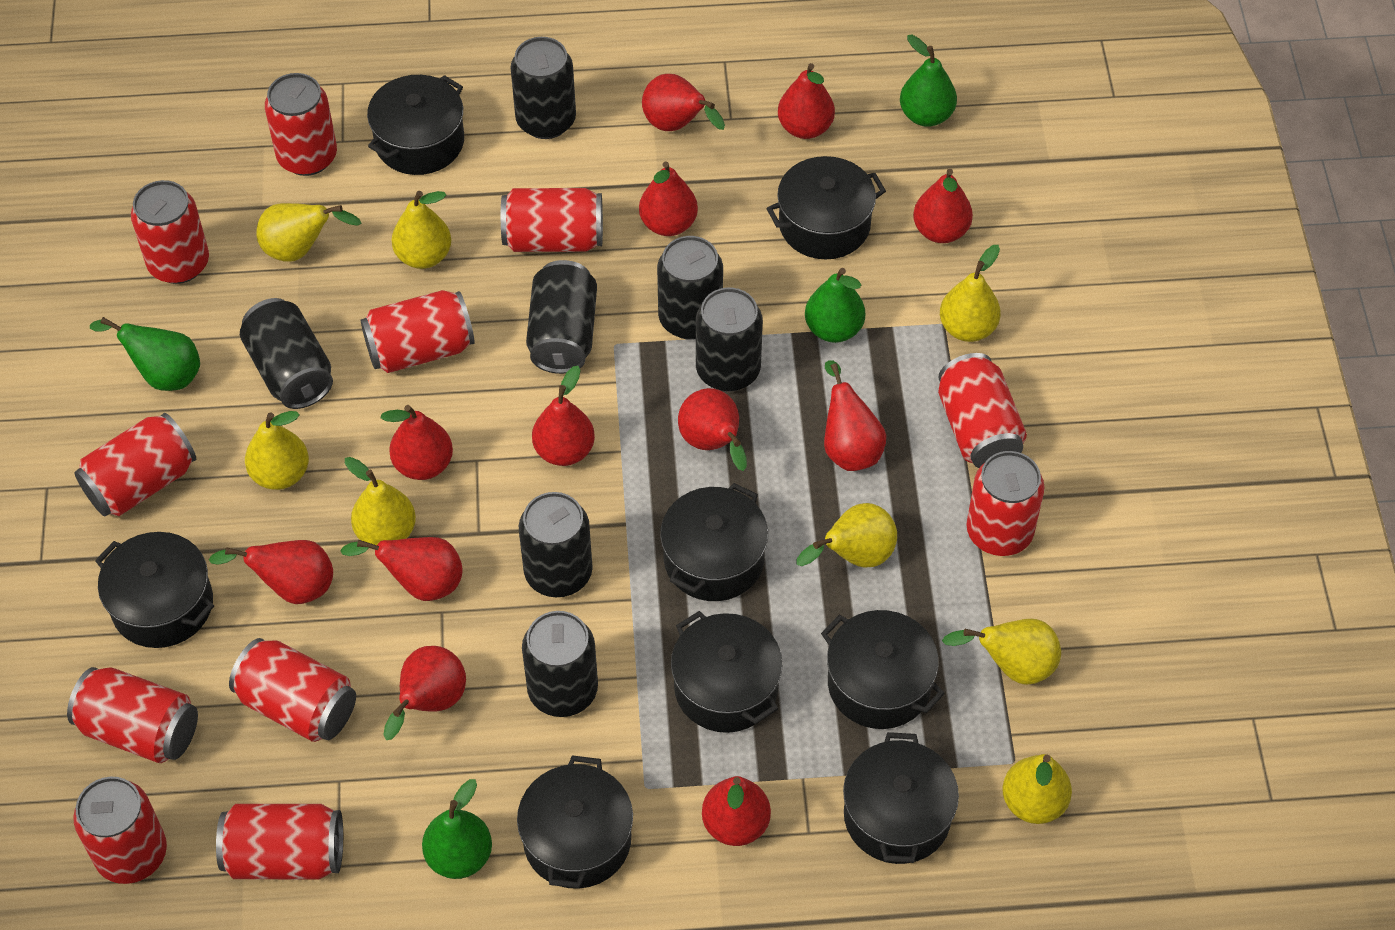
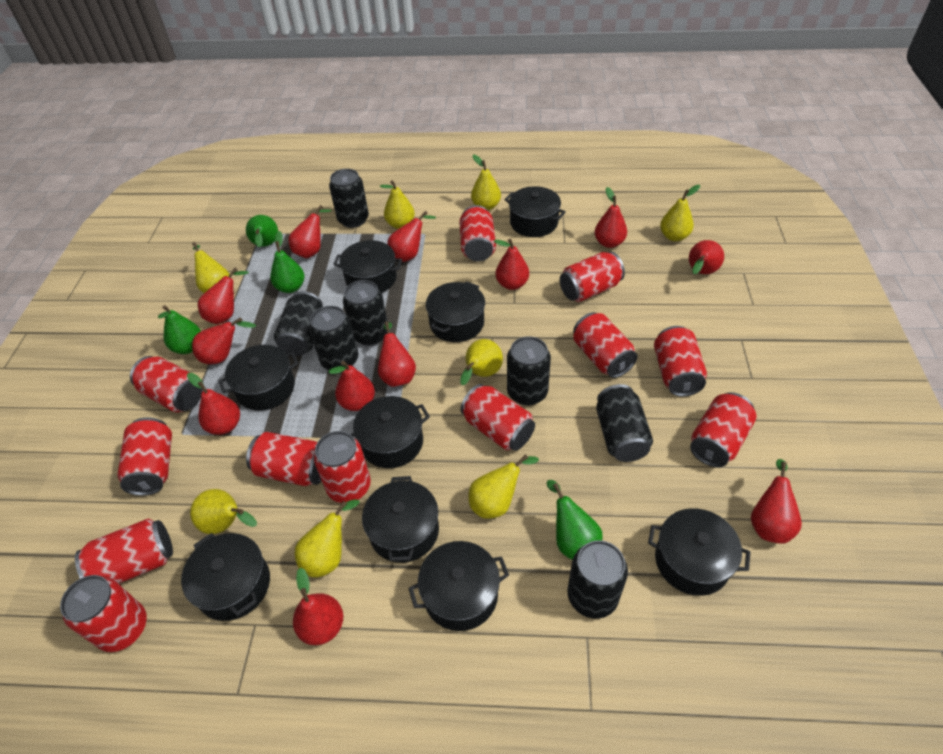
black pot: 8 -> 9
red can: 11 -> 12

